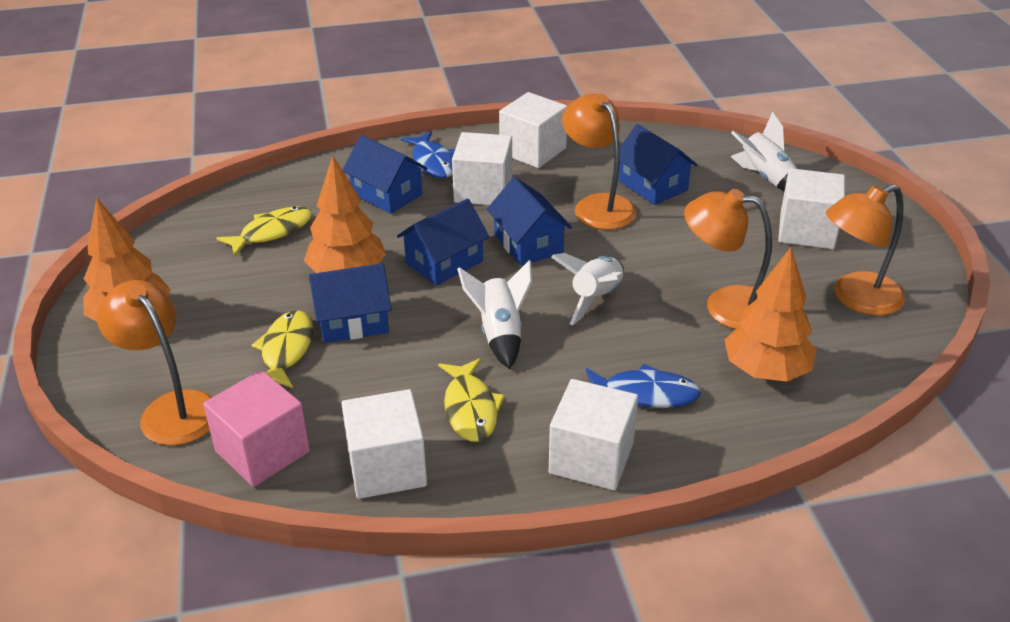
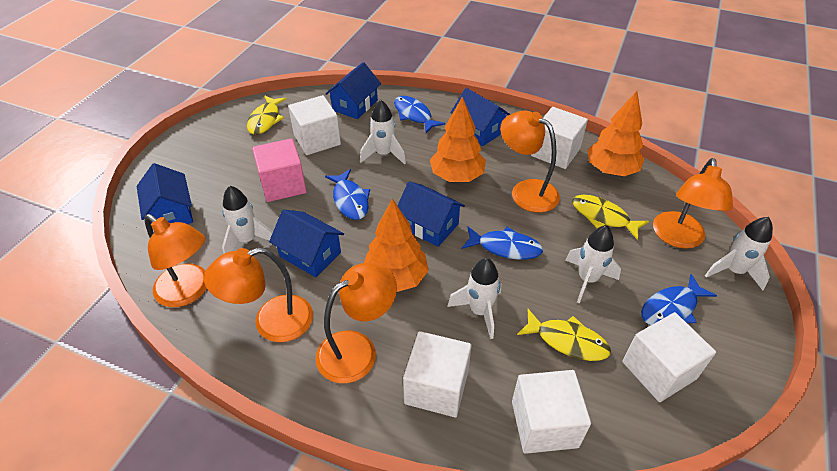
blue fish: 2 -> 4
orange lamp: 4 -> 5
white rocket: 3 -> 5

